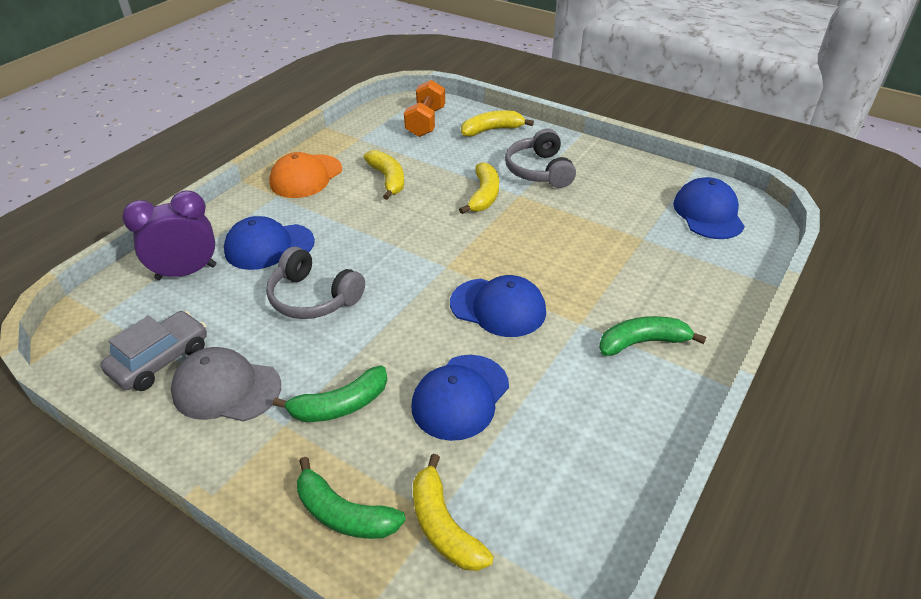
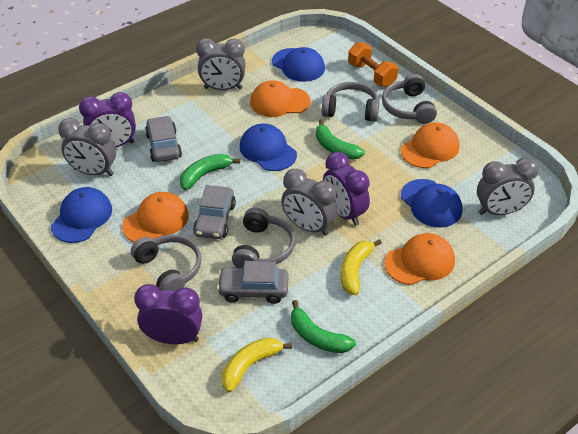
grey cap: 1 -> 0
grey car: 1 -> 3
grey clock: 0 -> 4
grey headphones: 2 -> 4
orange cap: 1 -> 4
purple clock: 1 -> 3
yellow banana: 4 -> 2

